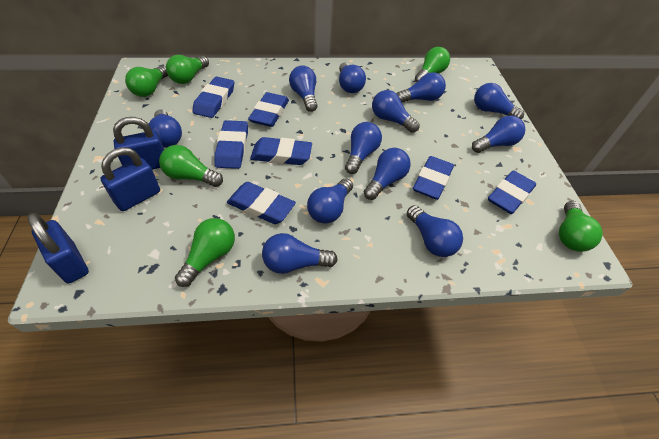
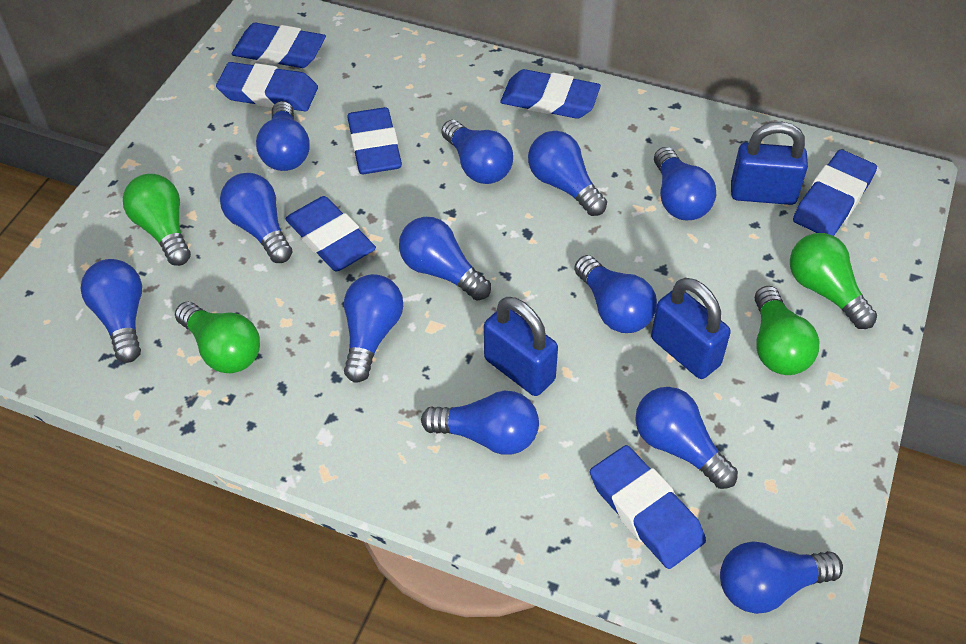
green light bulb: 6 -> 4

